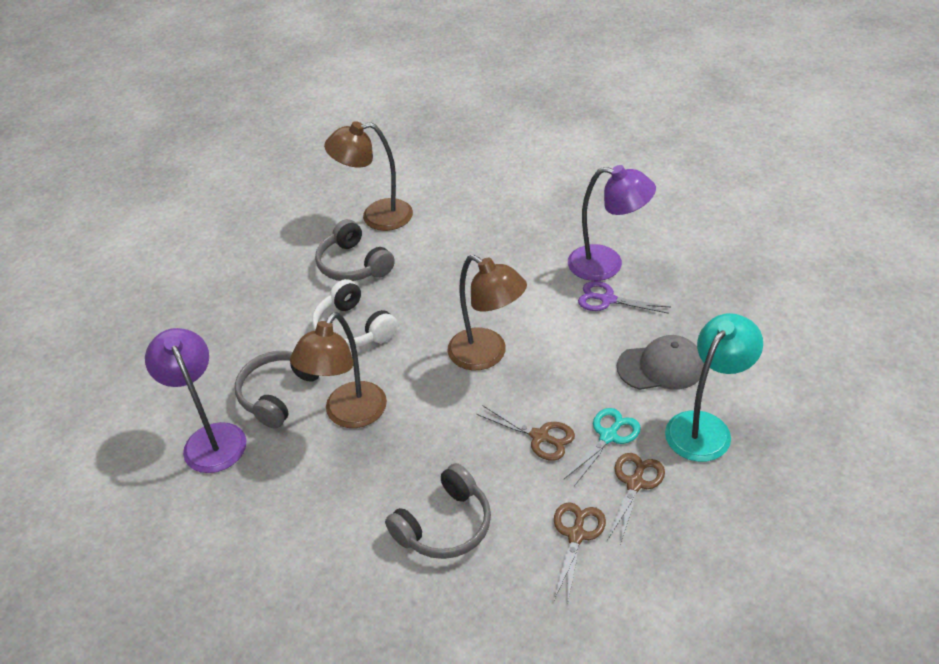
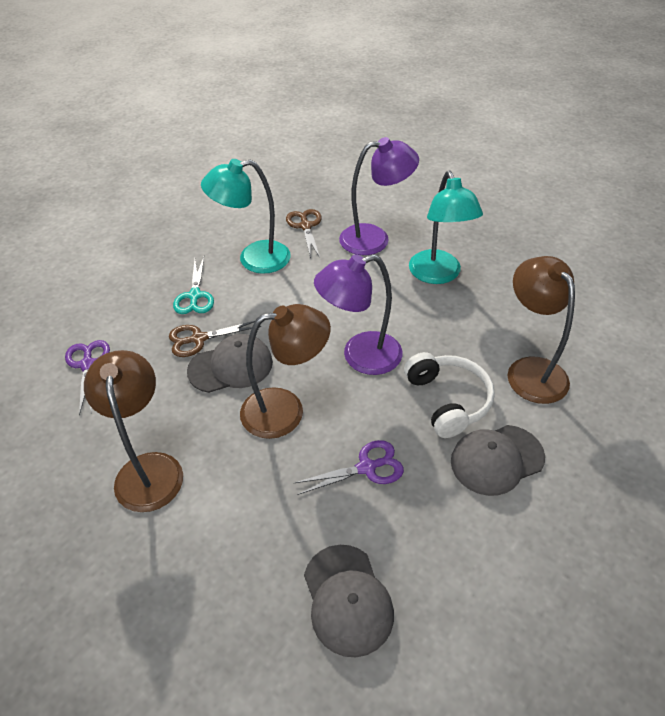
brown scissors: 3 -> 2
grey cap: 1 -> 3
grey headphones: 3 -> 0
purple scissors: 1 -> 2
turquoise lamp: 1 -> 2

